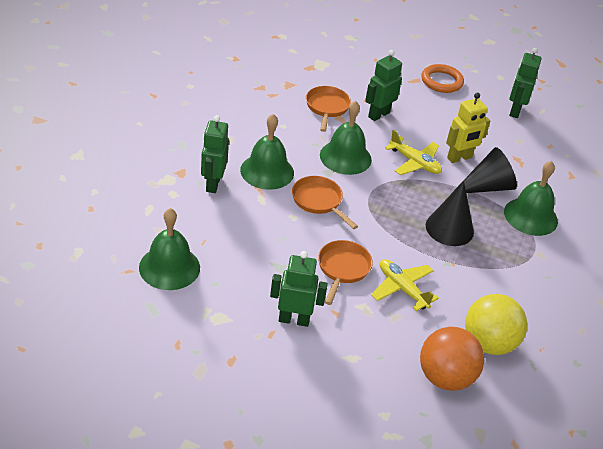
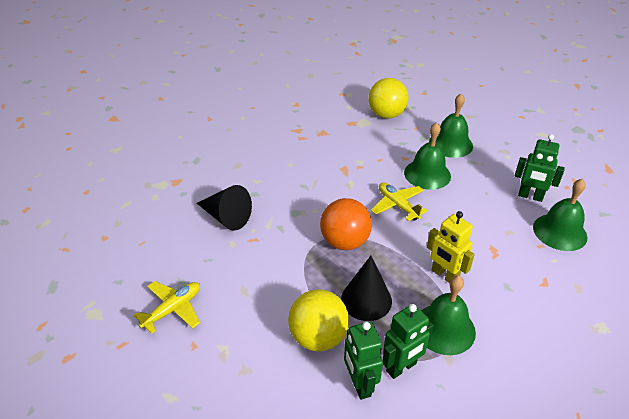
green robot: 4 -> 3
orange pan: 3 -> 0
orange ring: 1 -> 0
yellow ball: 1 -> 2

